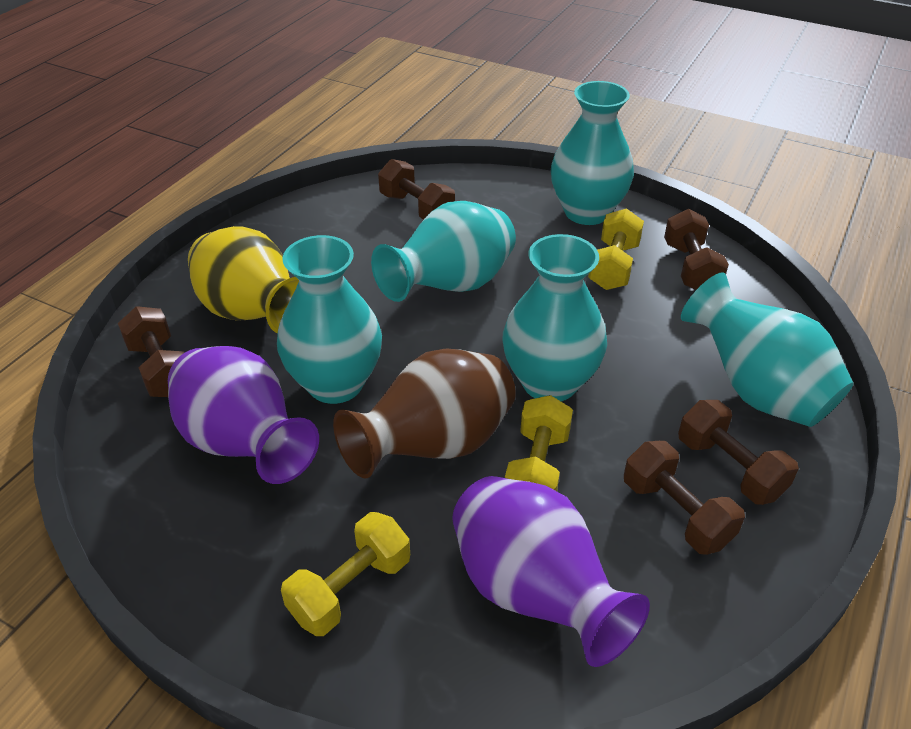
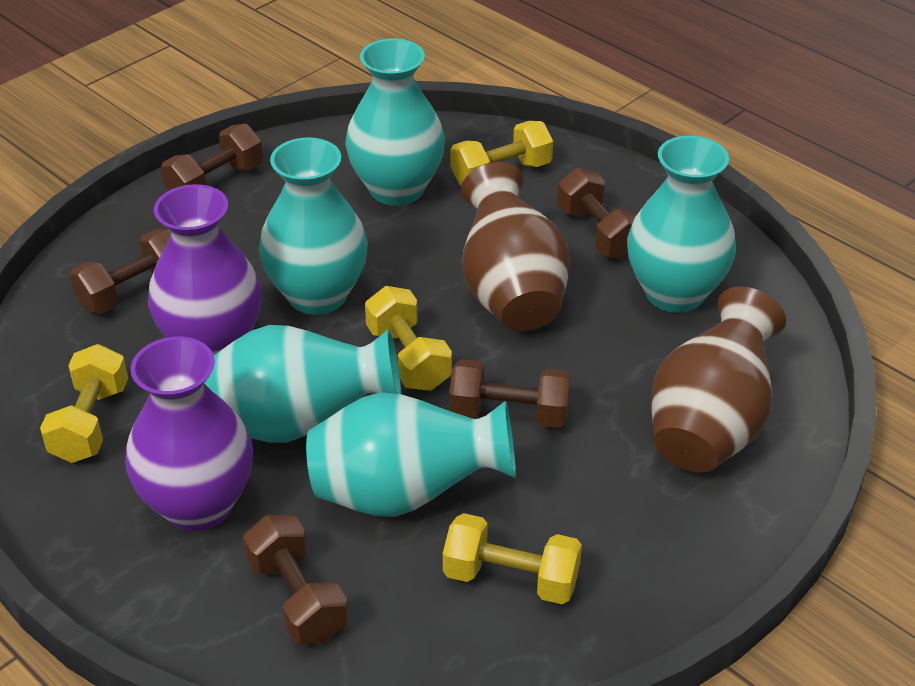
brown vase: 1 -> 2
yellow dumbbell: 3 -> 4
yellow vase: 1 -> 0

